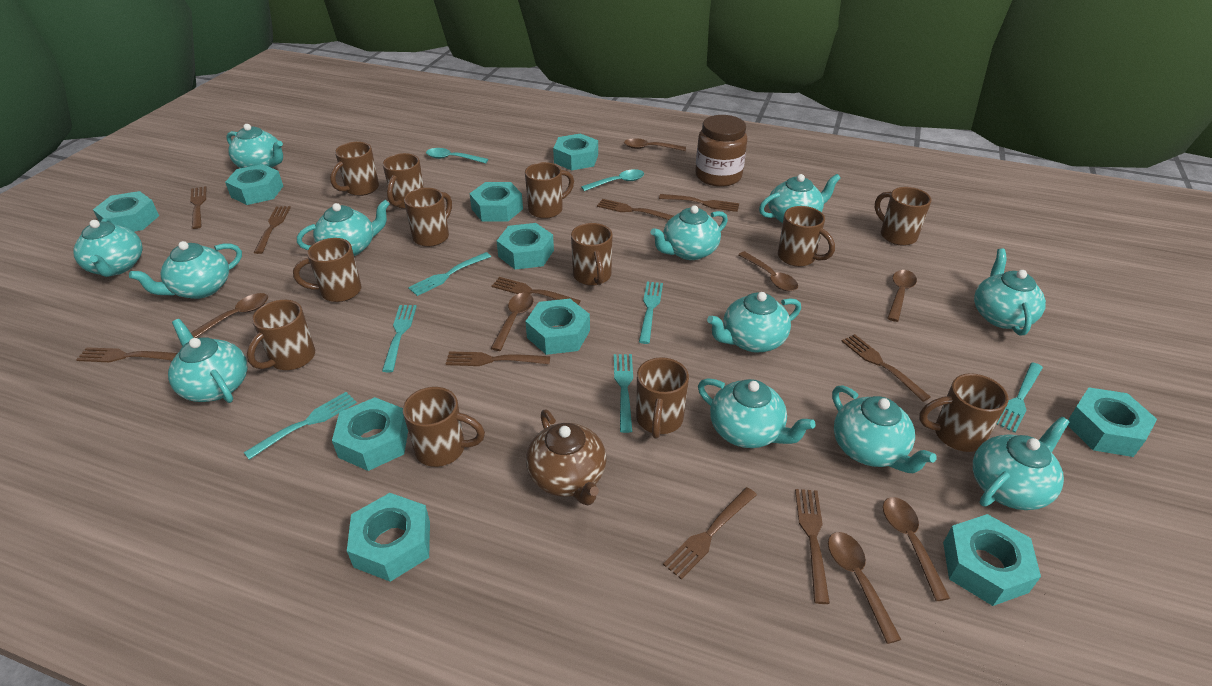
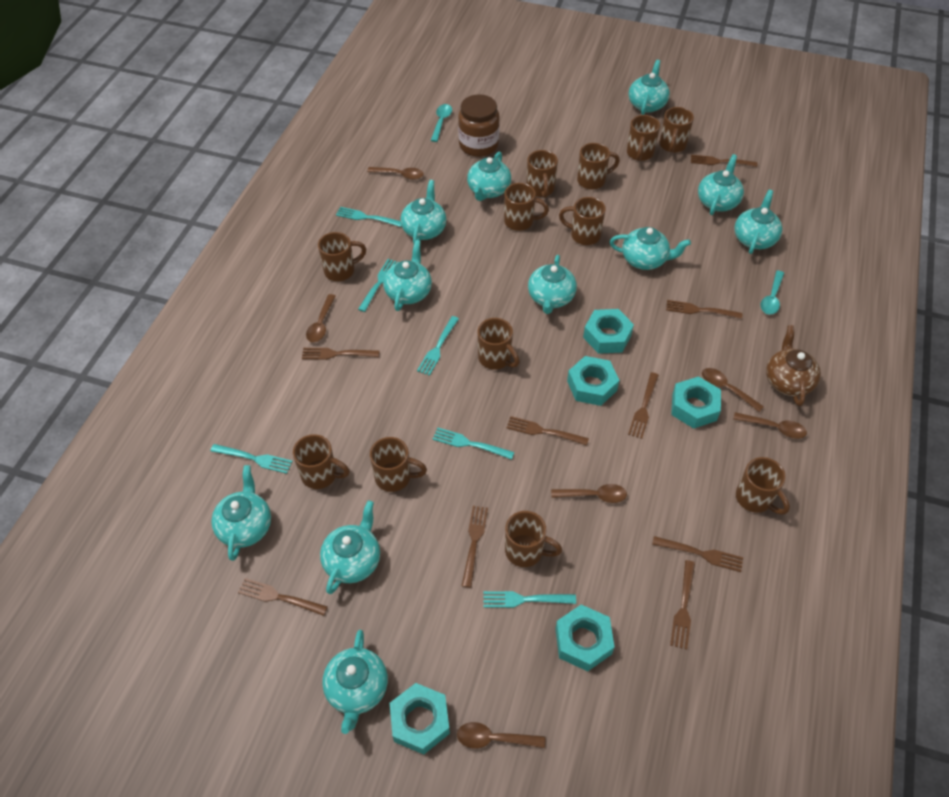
brown fork: 10 -> 9
brown spoon: 7 -> 6
turquoise nut: 10 -> 5
turquoise teapot: 12 -> 11

